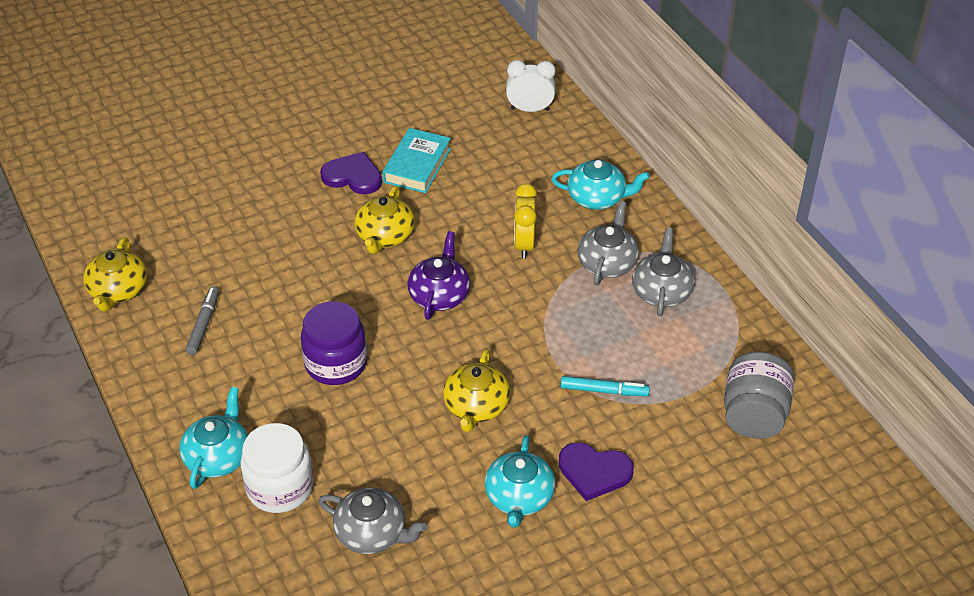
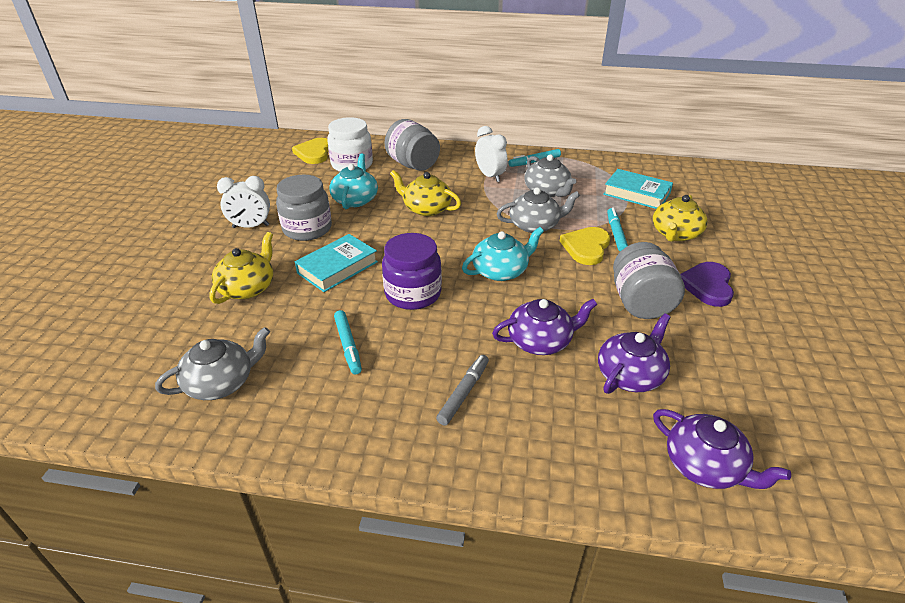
grey jar: 1 -> 3
purple heart: 2 -> 1
purple teapot: 1 -> 3
turquoise book: 1 -> 2
turquoise marker: 1 -> 3
turquoise teapot: 3 -> 2
white clock: 1 -> 2
yellow clock: 1 -> 0
yellow heart: 0 -> 2

